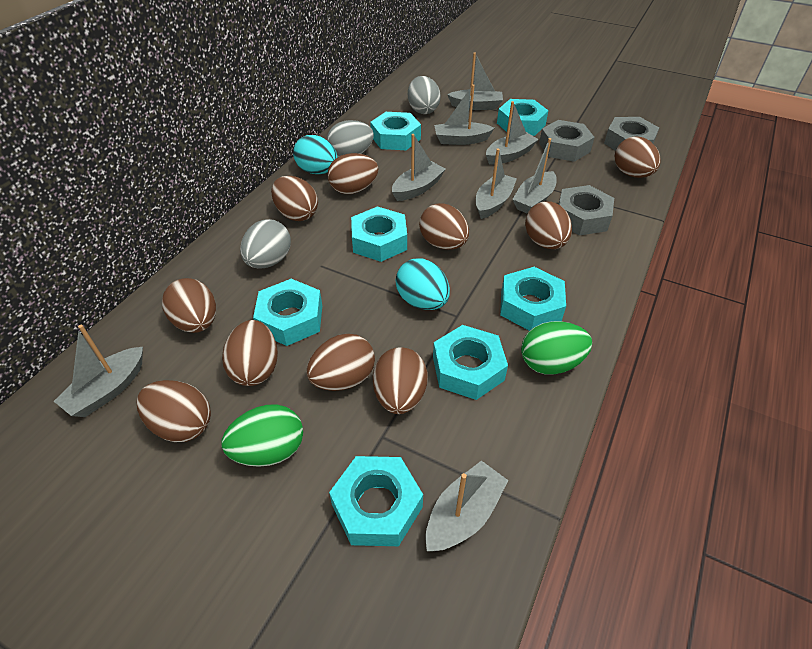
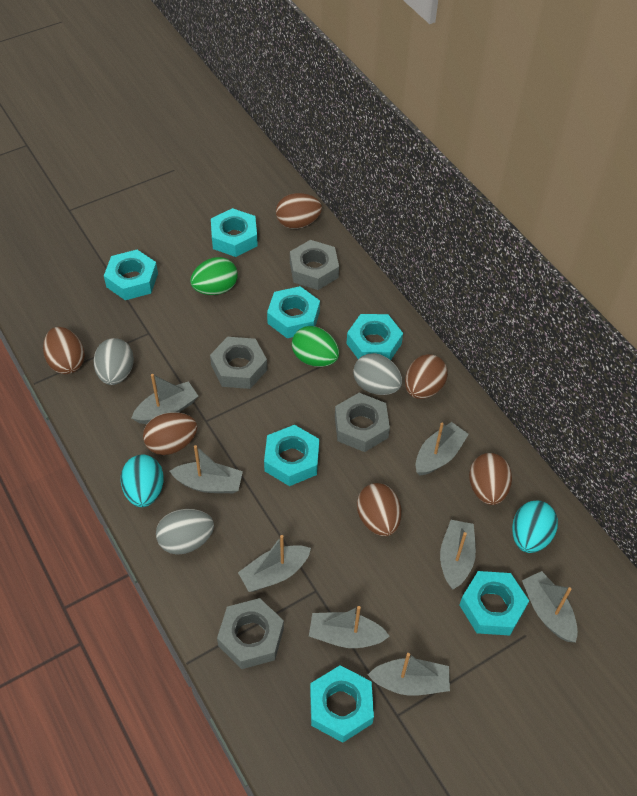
brown egg: 10 -> 6
grey nut: 3 -> 4

